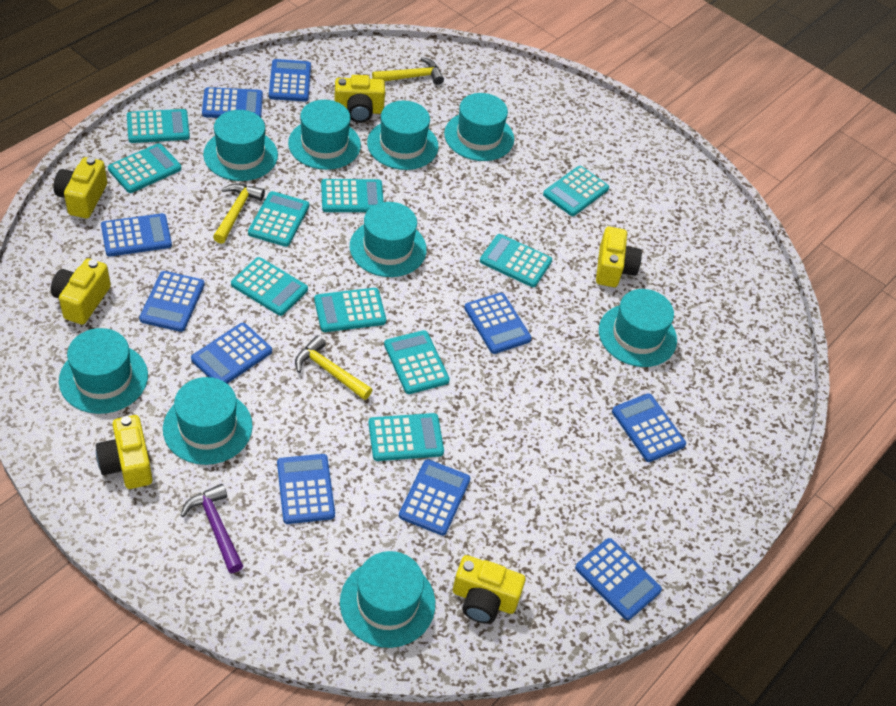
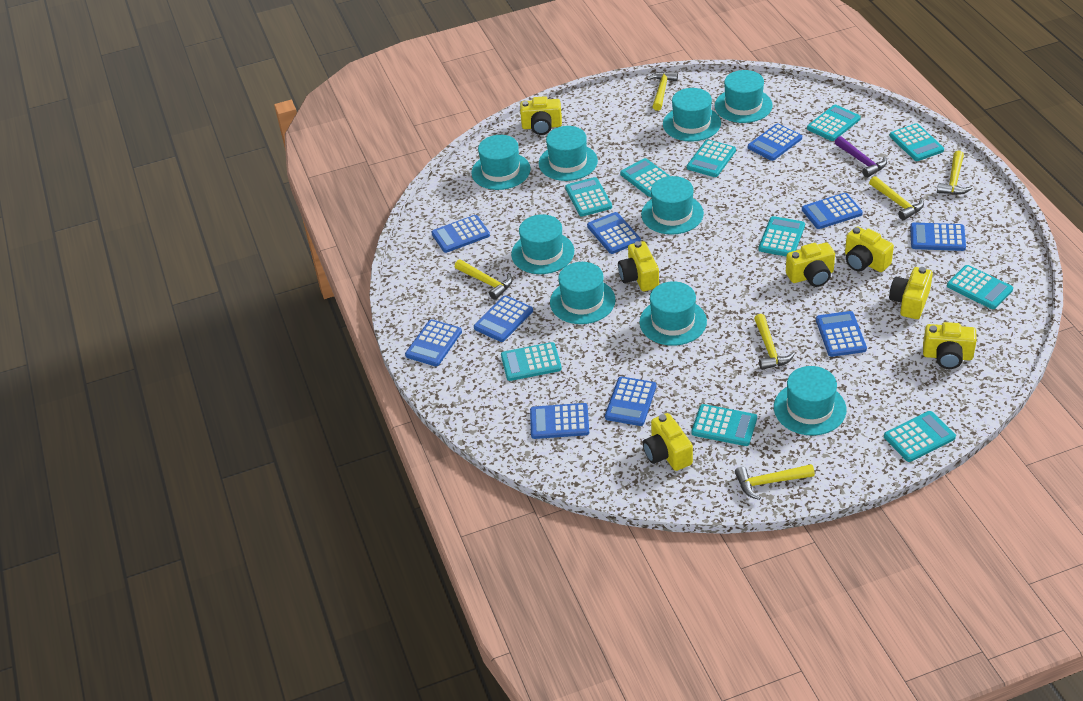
yellow camera: 6 -> 7
yellow hammer: 3 -> 6

